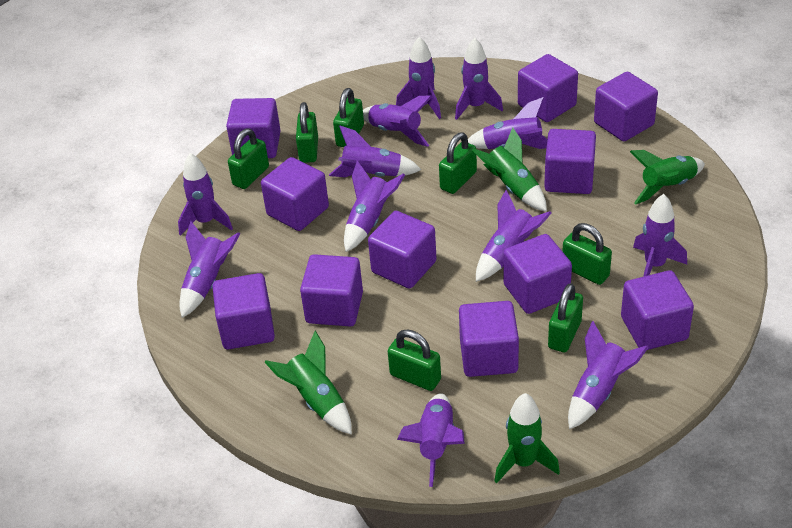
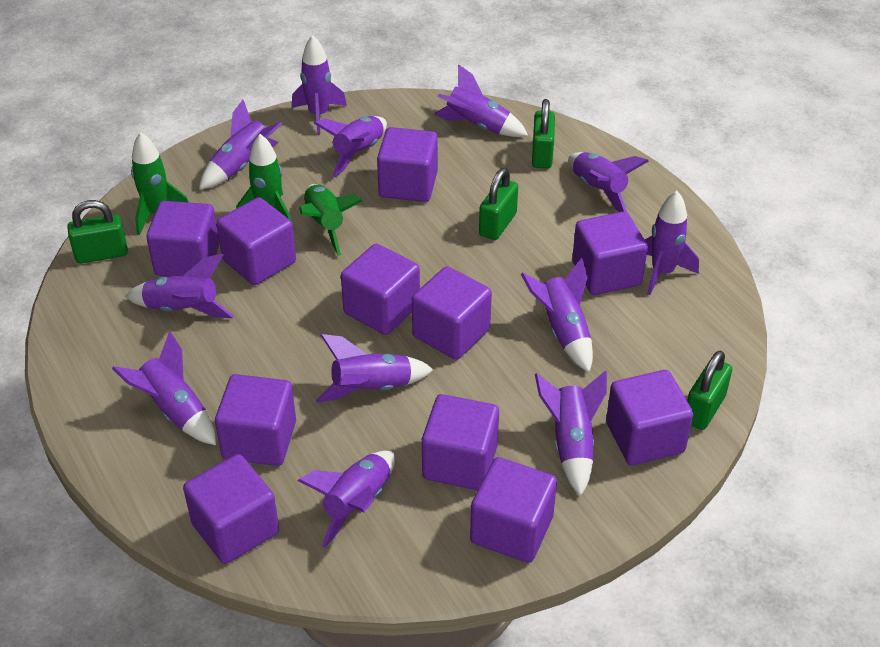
green padlock: 7 -> 4
green rocket: 4 -> 3

